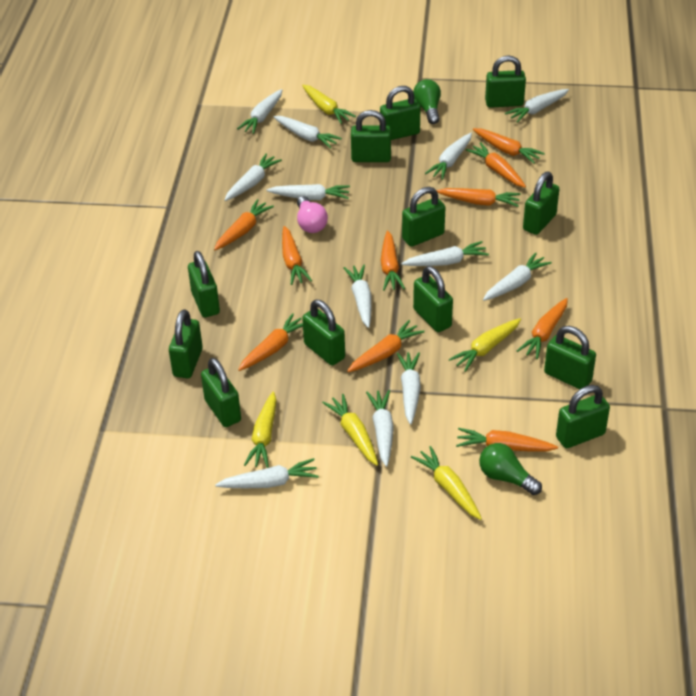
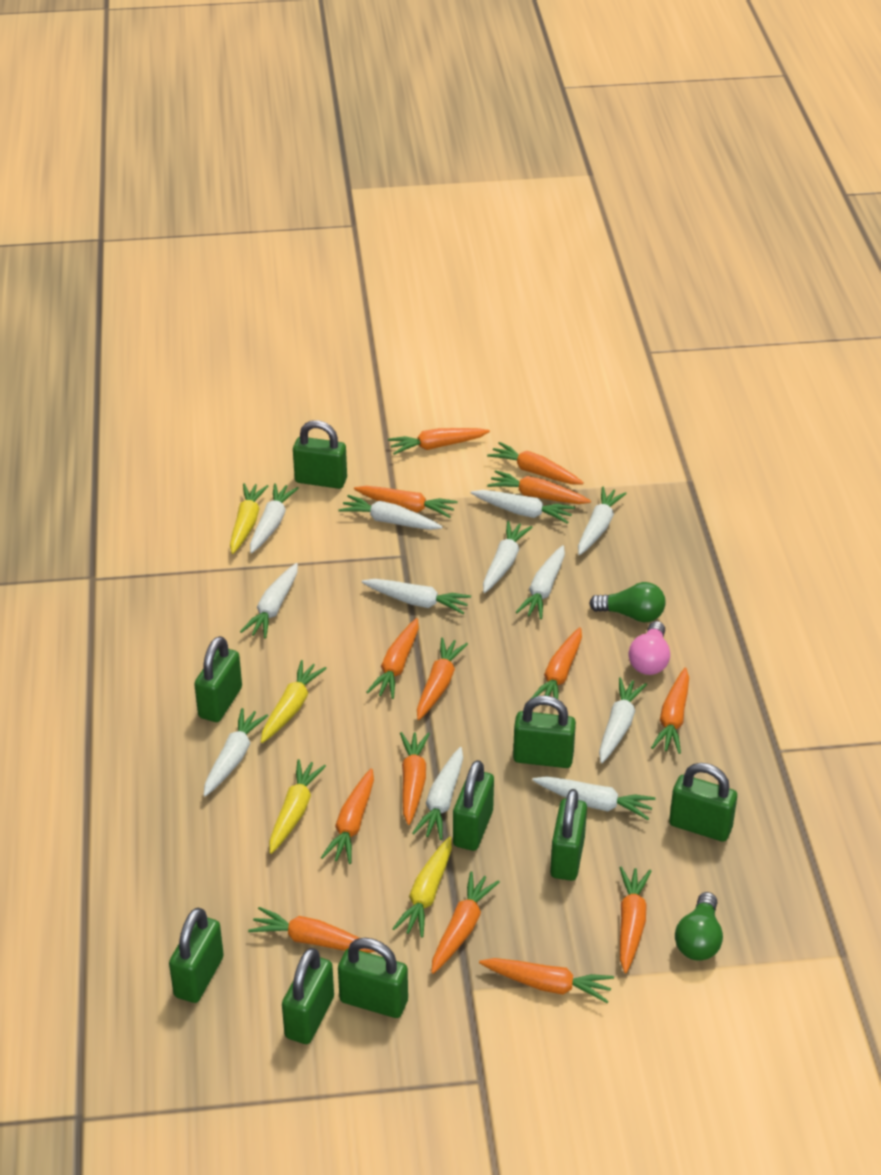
green padlock: 12 -> 9
orange carrot: 10 -> 14
yellow carrot: 5 -> 4

